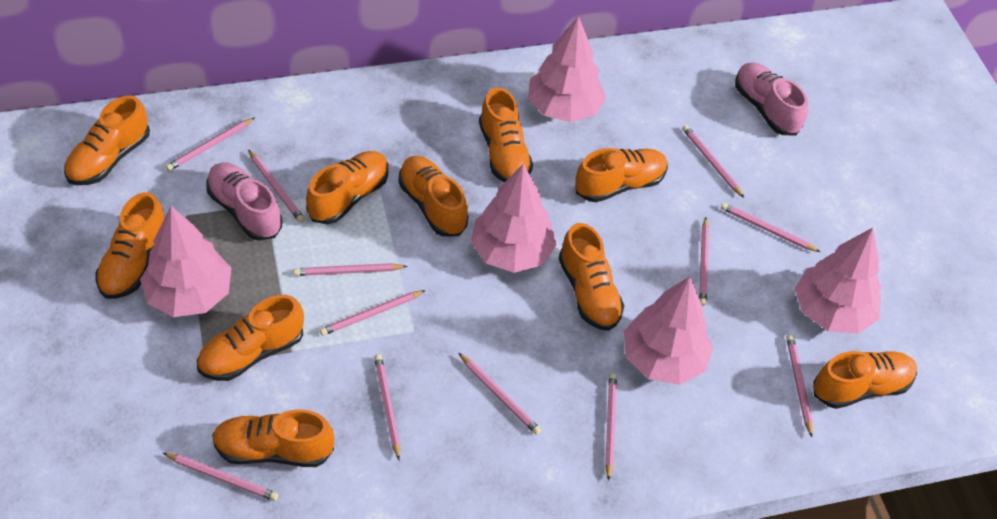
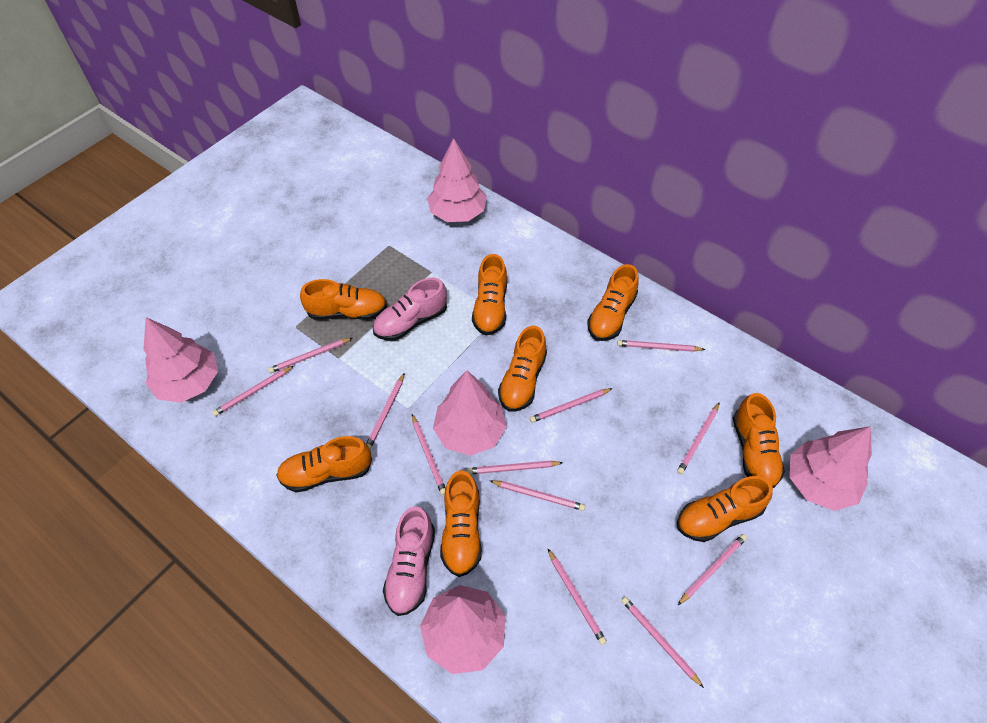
orange shoe: 10 -> 8

